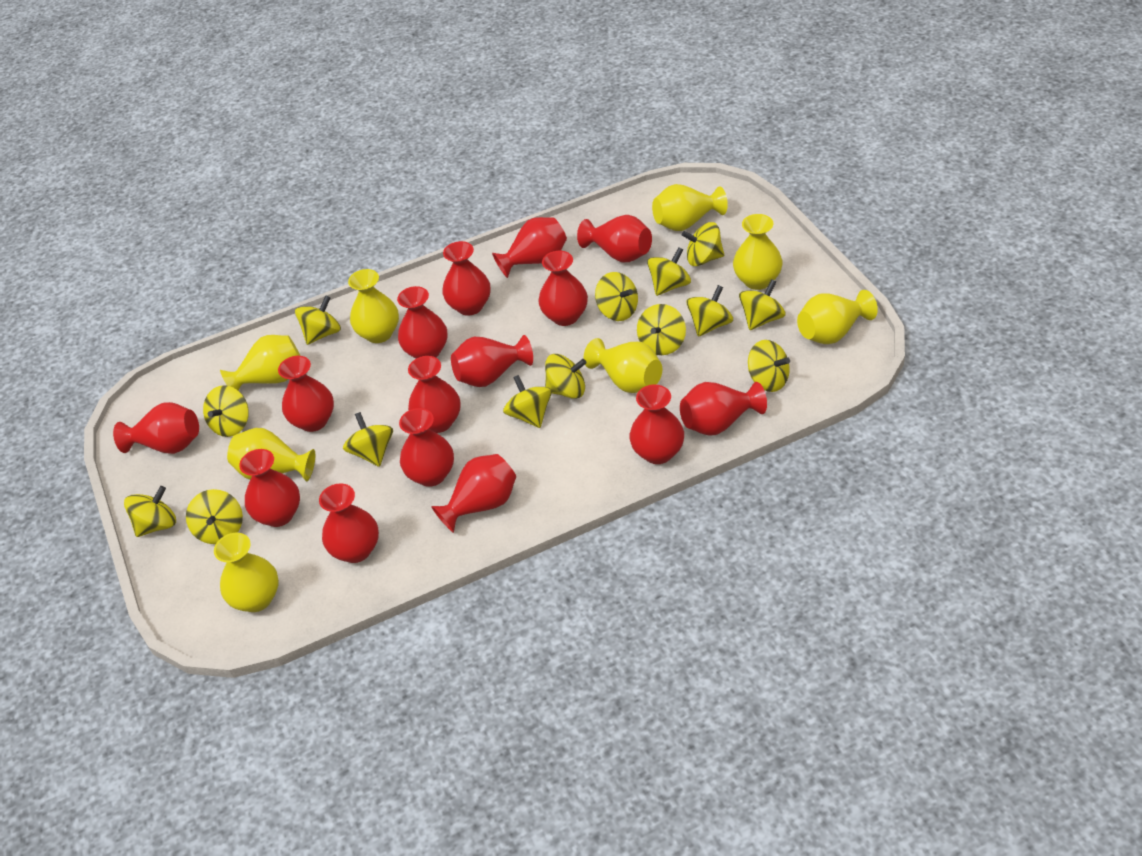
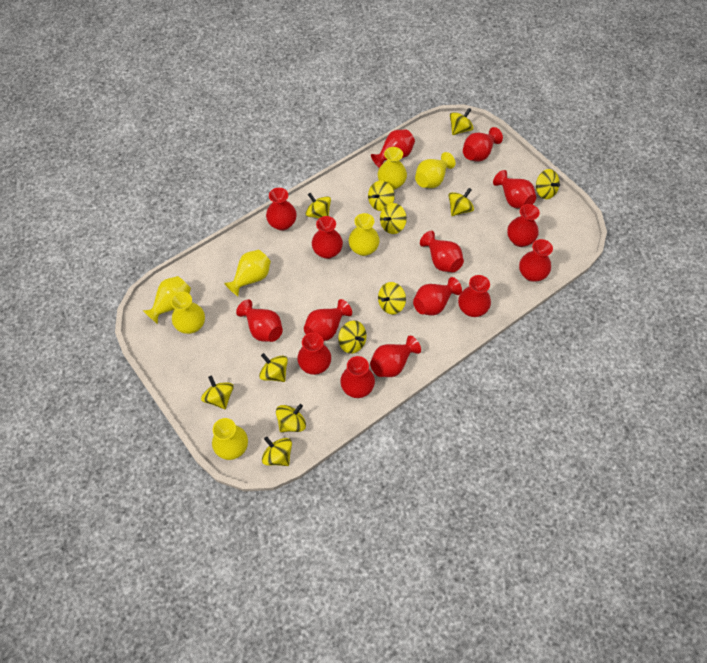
yellow spinning top: 14 -> 12
yellow vase: 8 -> 7

